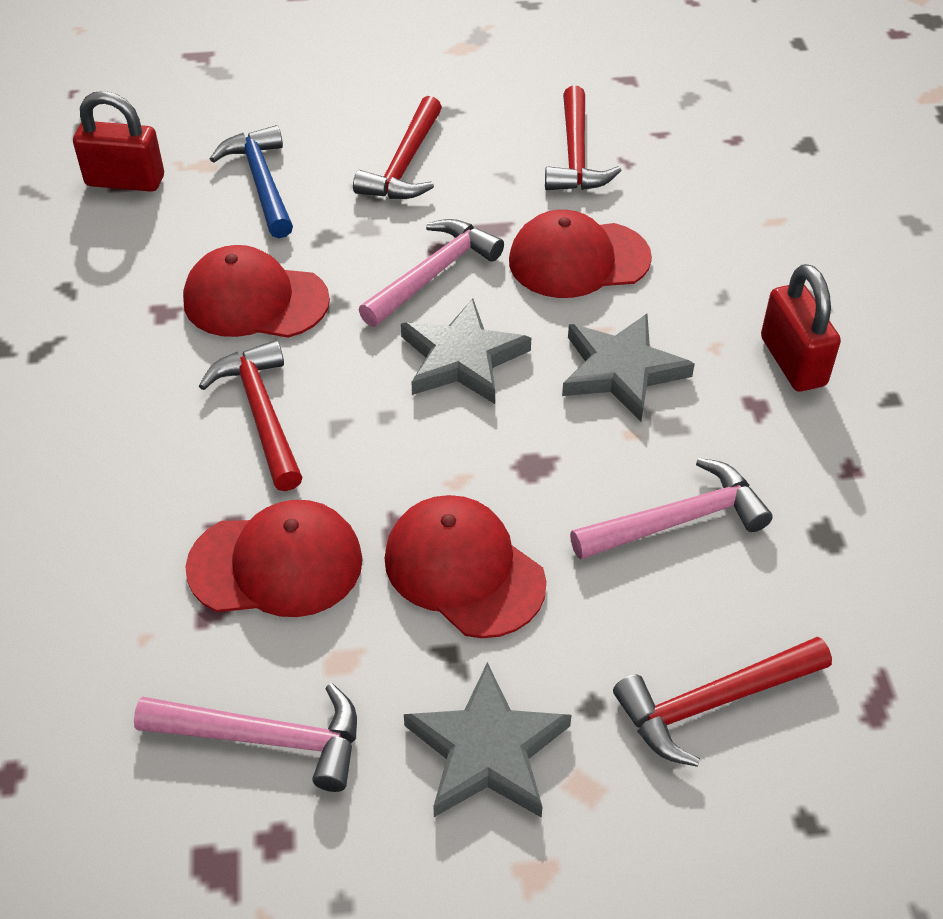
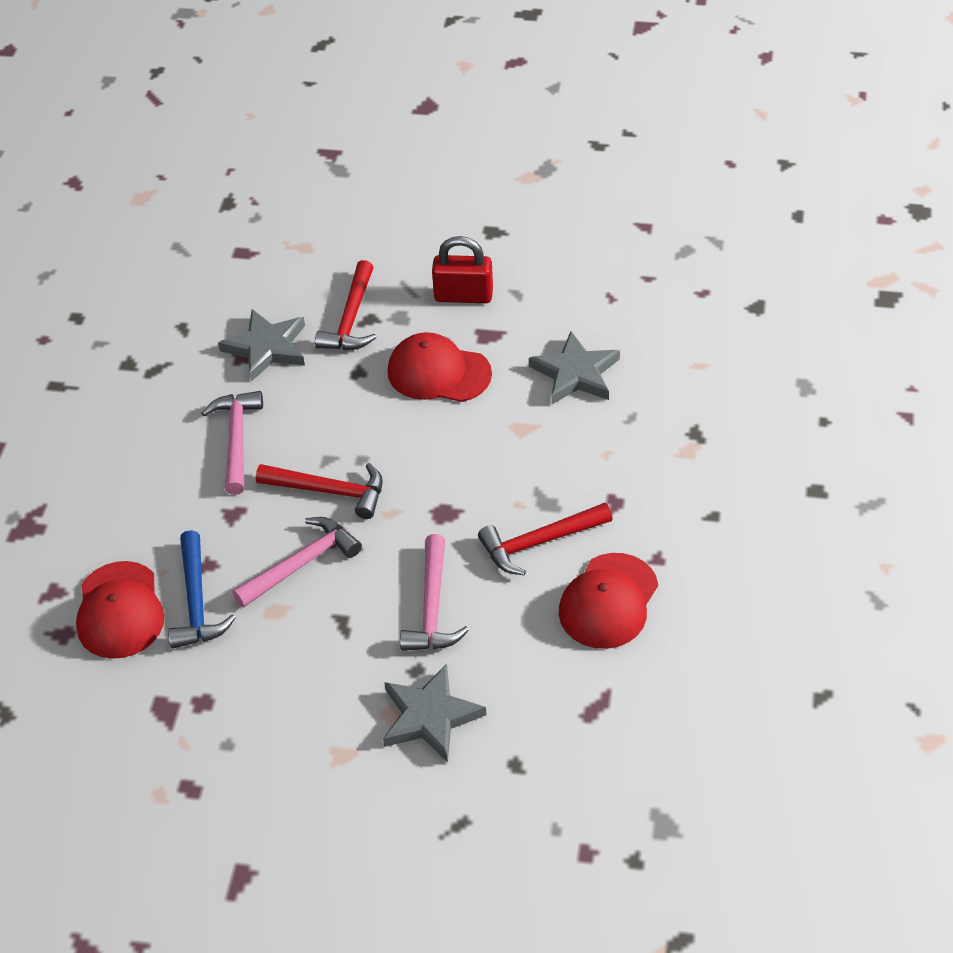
red cap: 4 -> 3
red hammer: 4 -> 3
red padlock: 2 -> 1

